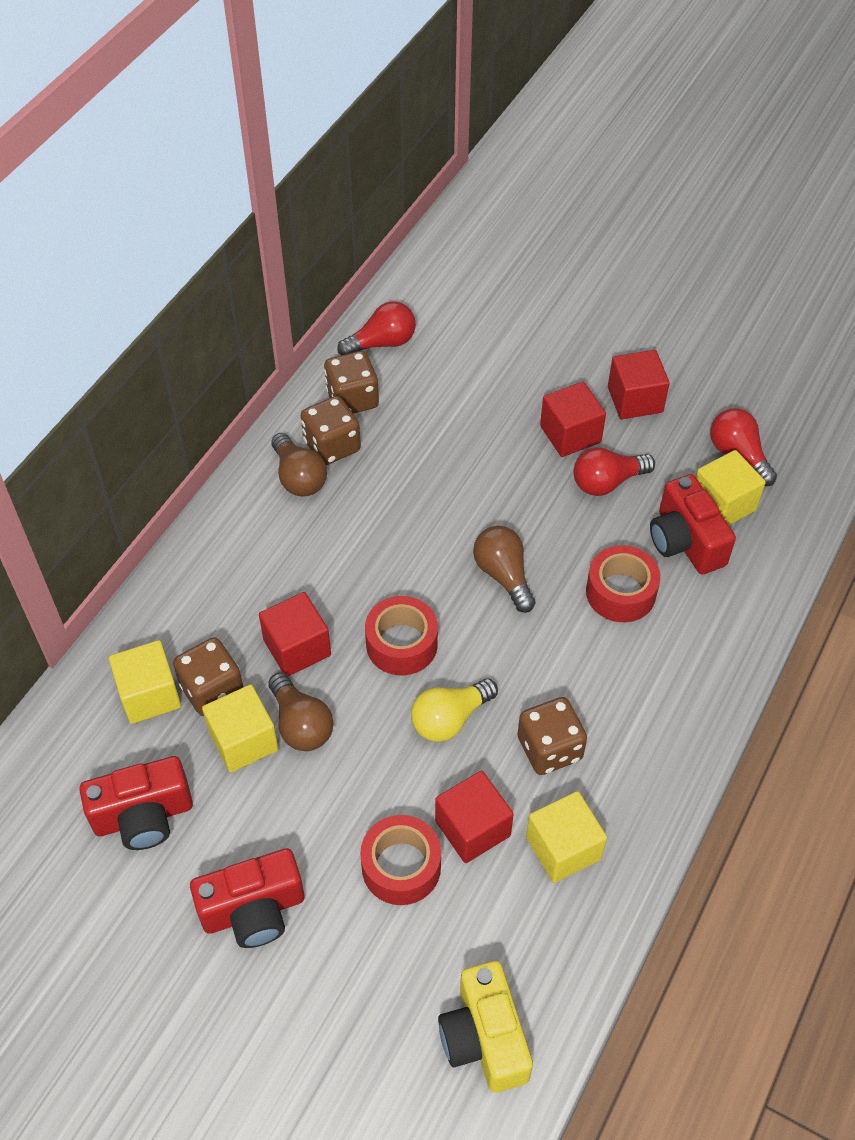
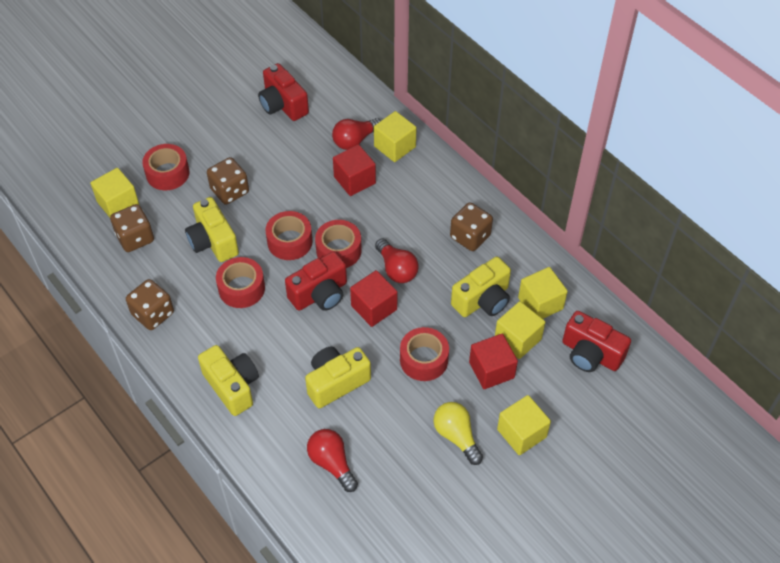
brown light bulb: 3 -> 0
red cube: 4 -> 3
red tape: 3 -> 5
yellow camera: 1 -> 4
yellow cube: 4 -> 5

